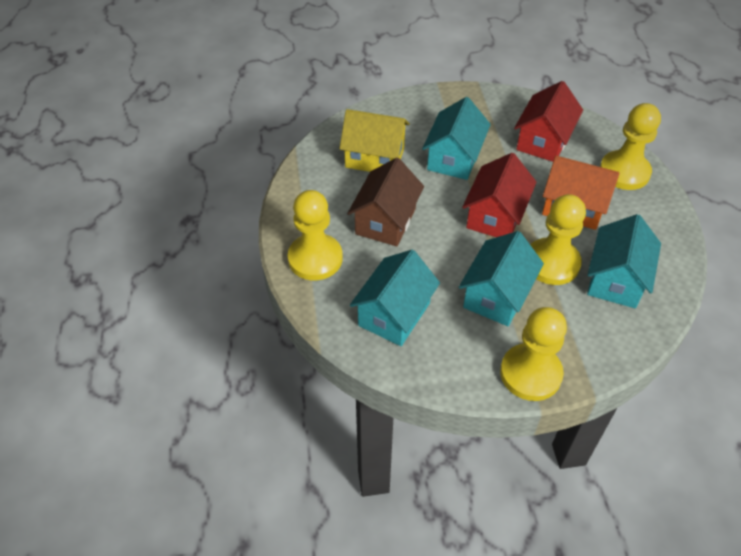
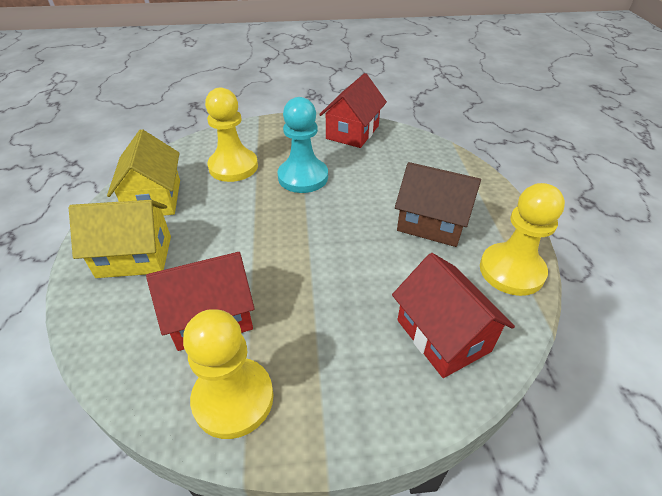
orange house: 1 -> 0
red house: 2 -> 3
turquoise house: 4 -> 0
turquoise pawn: 0 -> 1
yellow house: 1 -> 2
yellow pawn: 4 -> 3

